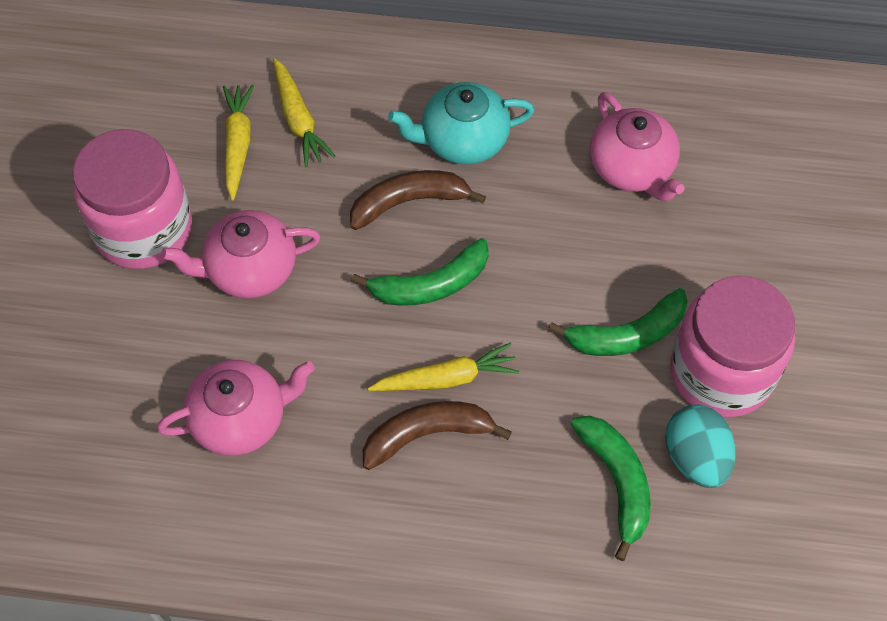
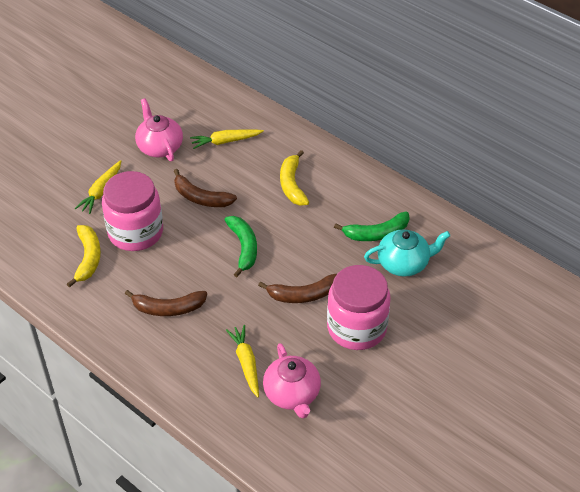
brown banana: 2 -> 3
green banana: 3 -> 2
pink teapot: 3 -> 2
turquoise egg: 1 -> 0
yellow banana: 0 -> 2

